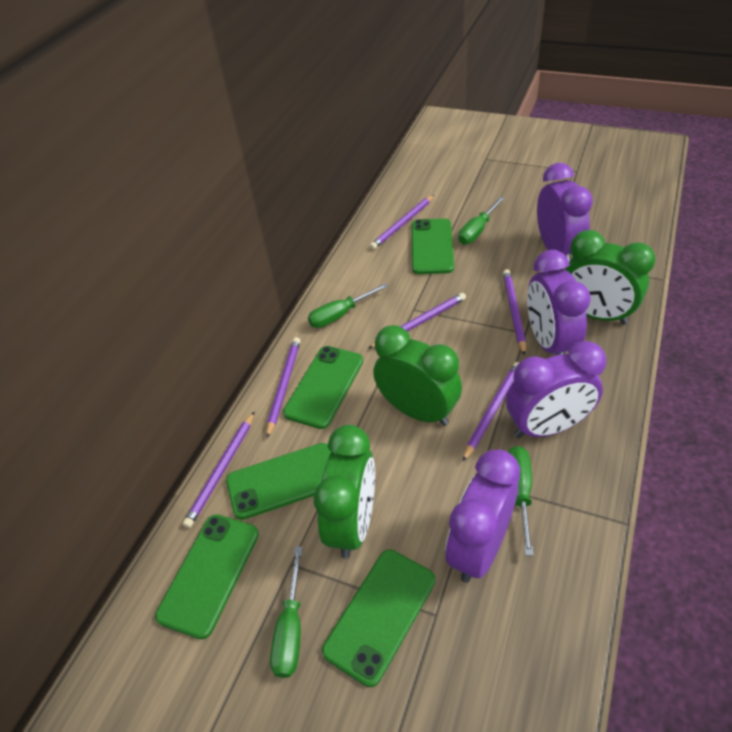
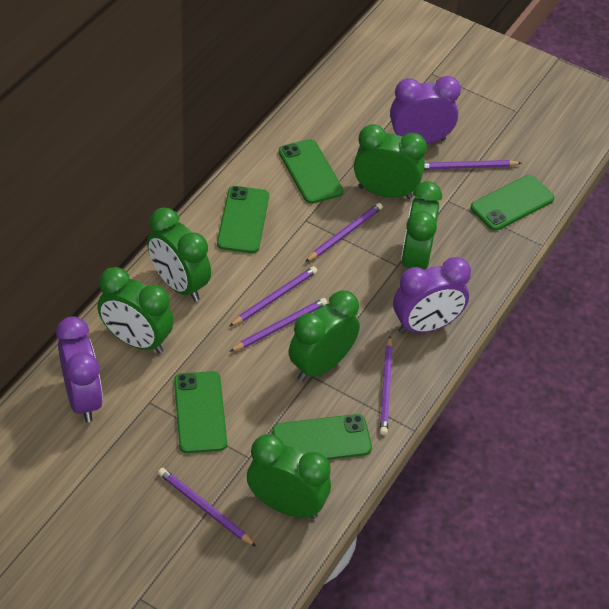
green clock: 3 -> 6
green screwdriver: 4 -> 0
purple clock: 4 -> 3

